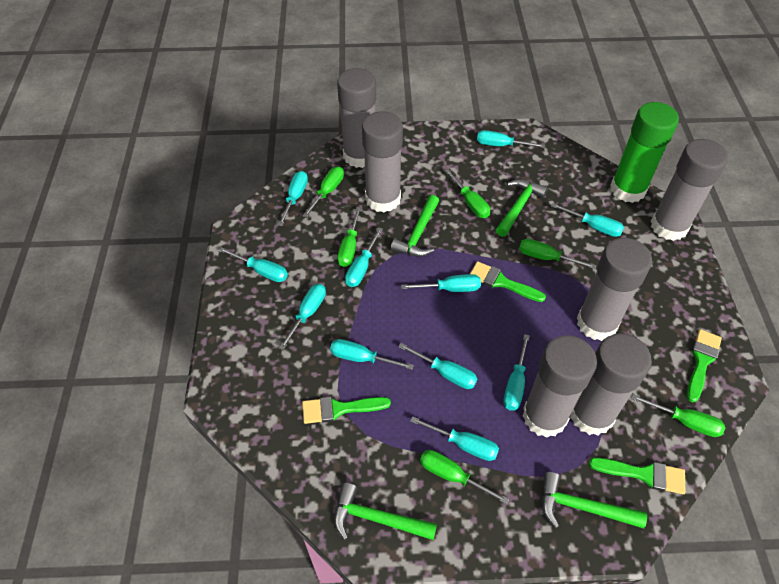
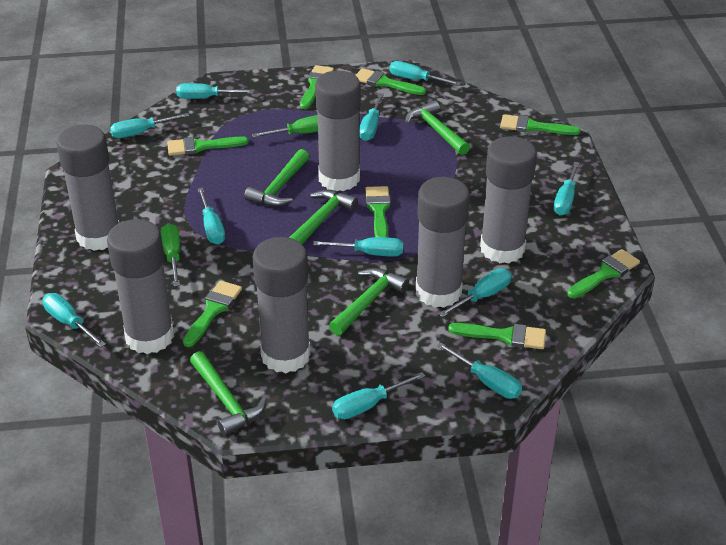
green brush: 4 -> 8
green glue stick: 1 -> 0
green hammer: 4 -> 5
green screwdriver: 6 -> 2

